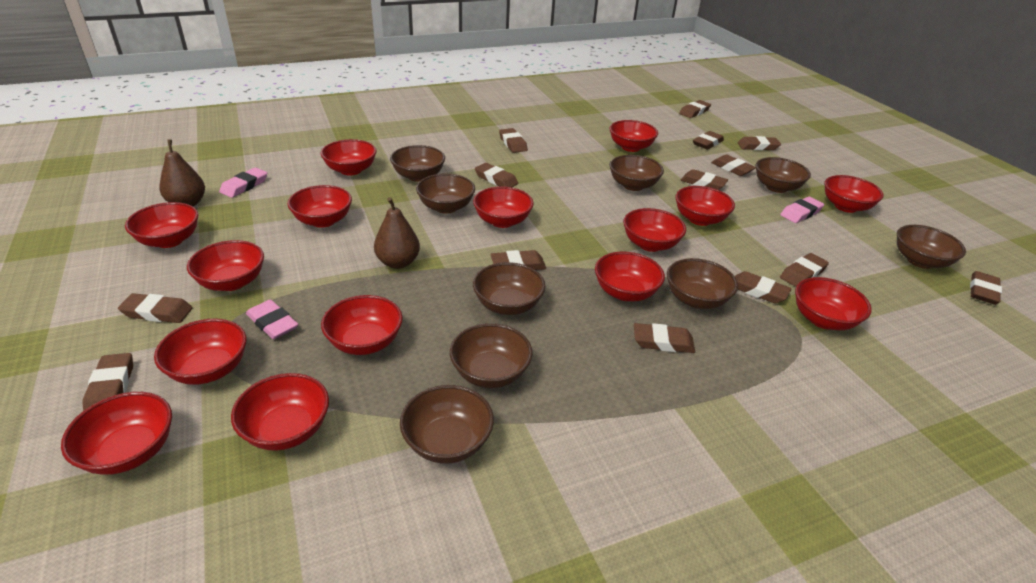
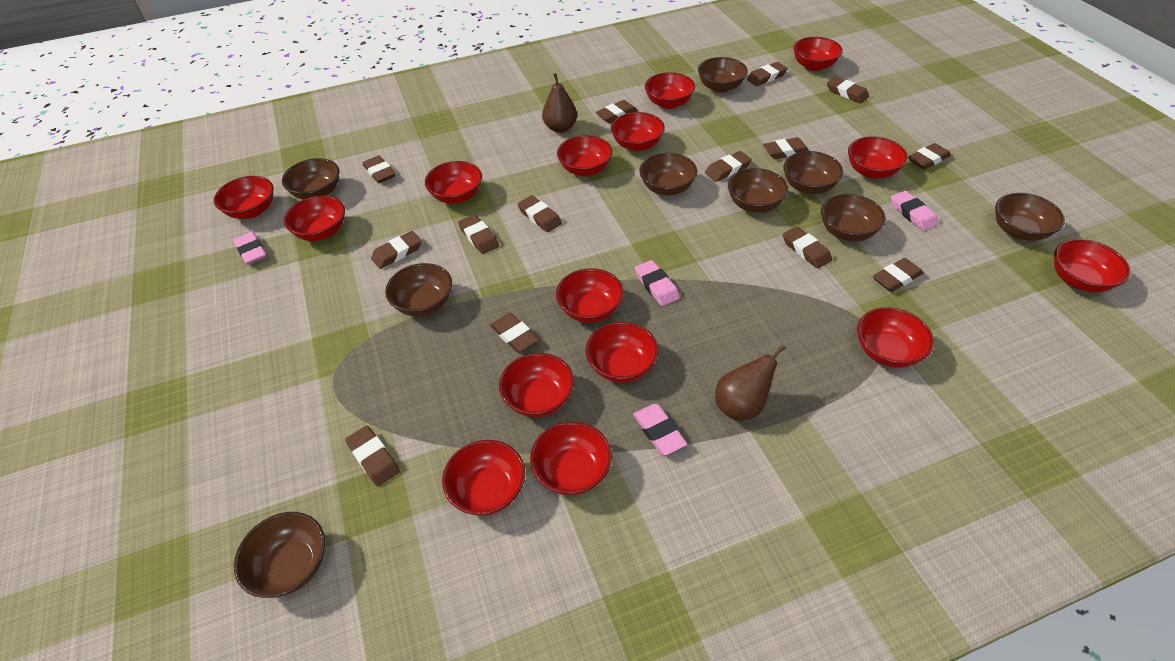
pink eraser: 3 -> 4

